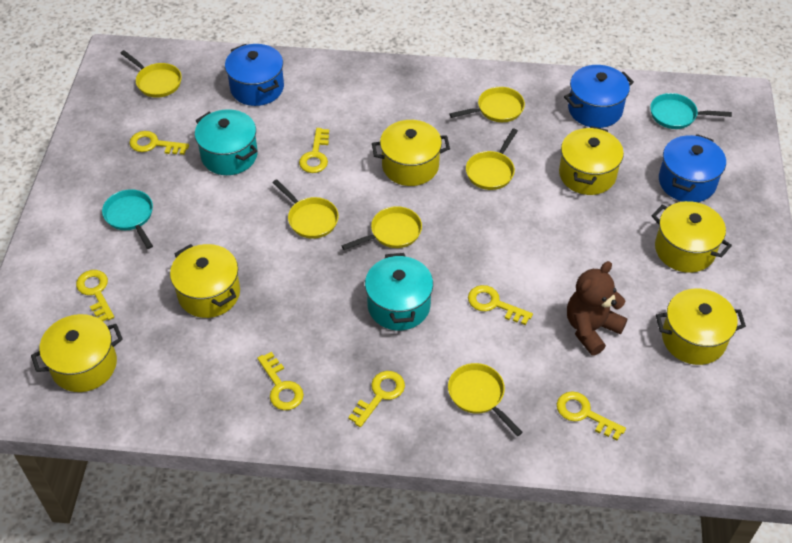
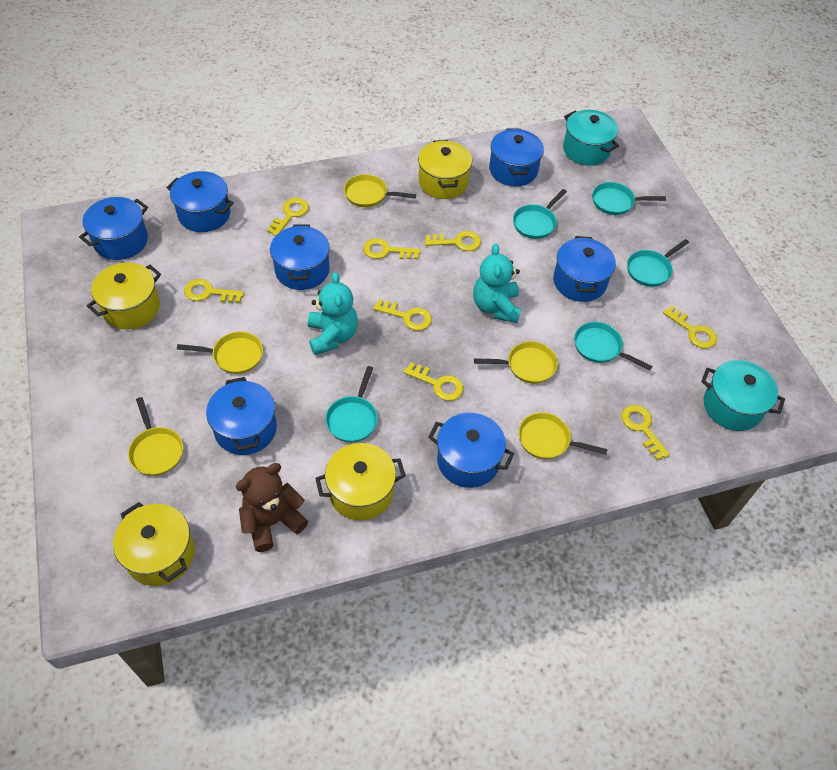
blue pot: 3 -> 7
turquoise pan: 2 -> 5
turquoise teddy bear: 0 -> 2
yellow key: 7 -> 8
yellow pan: 6 -> 5
yellow pot: 6 -> 4

